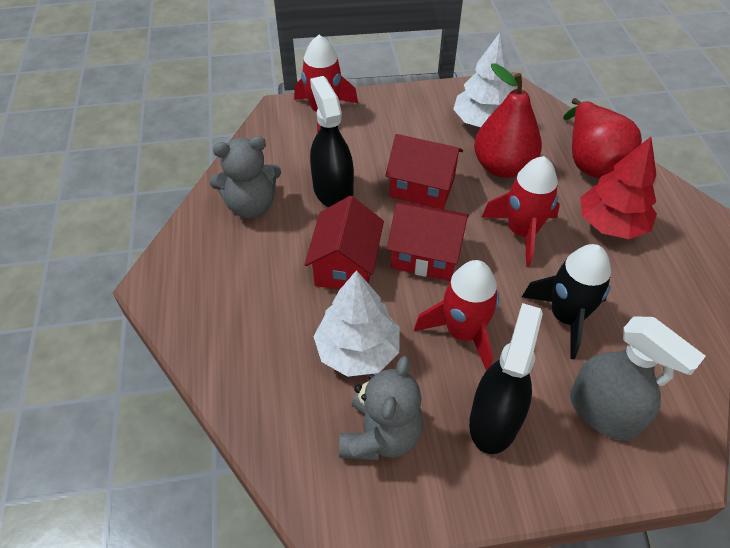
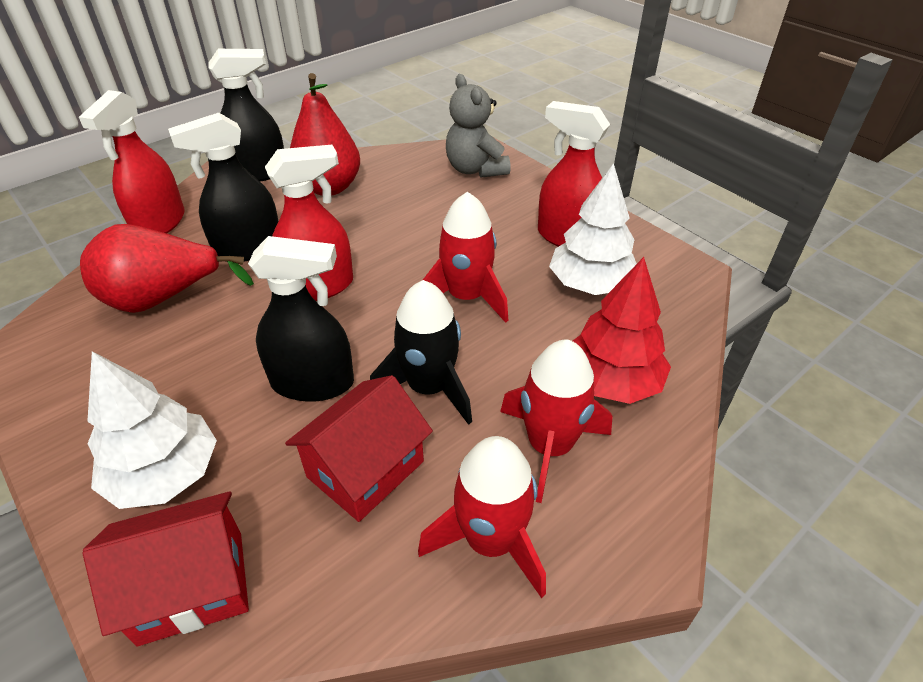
black spray bottle: 2 -> 3
grey spray bottle: 1 -> 0
grey teddy bear: 2 -> 1
red house: 3 -> 2
red spray bottle: 0 -> 3

